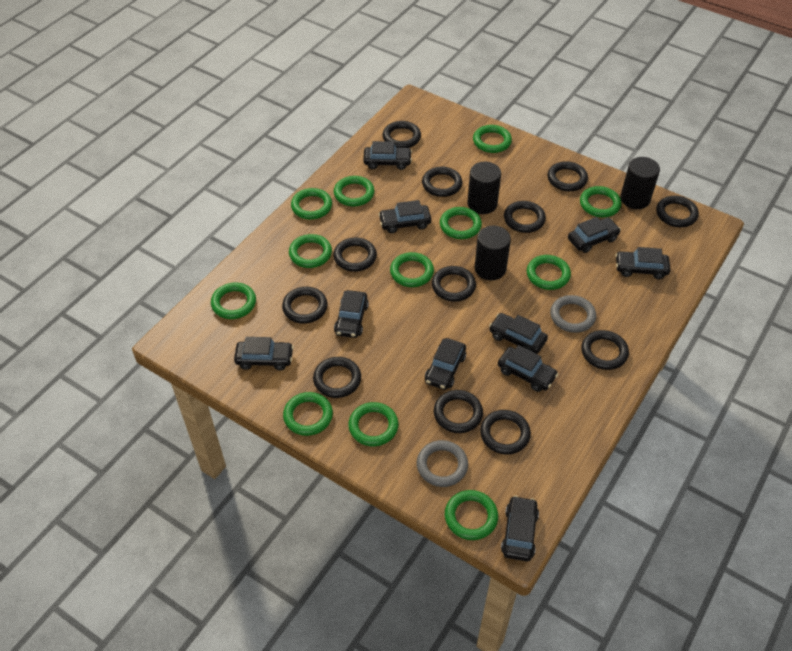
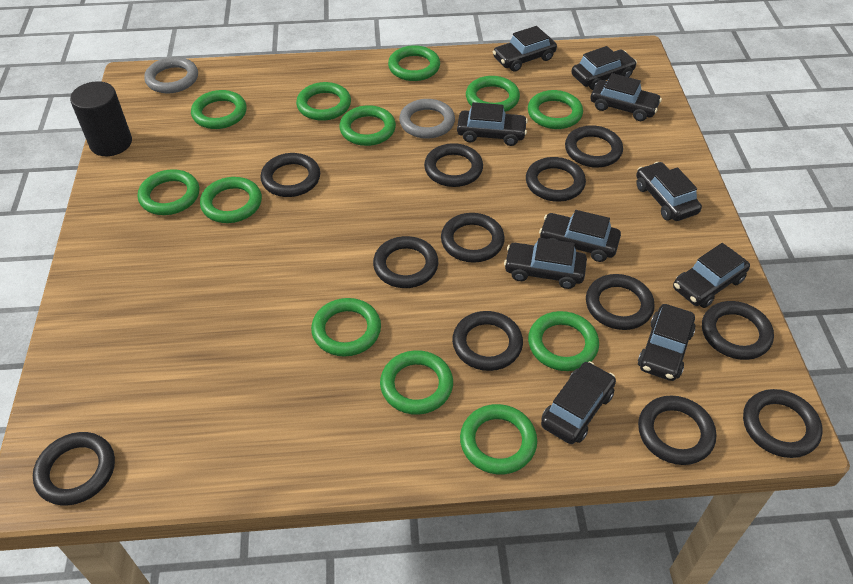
black cylinder: 3 -> 1

